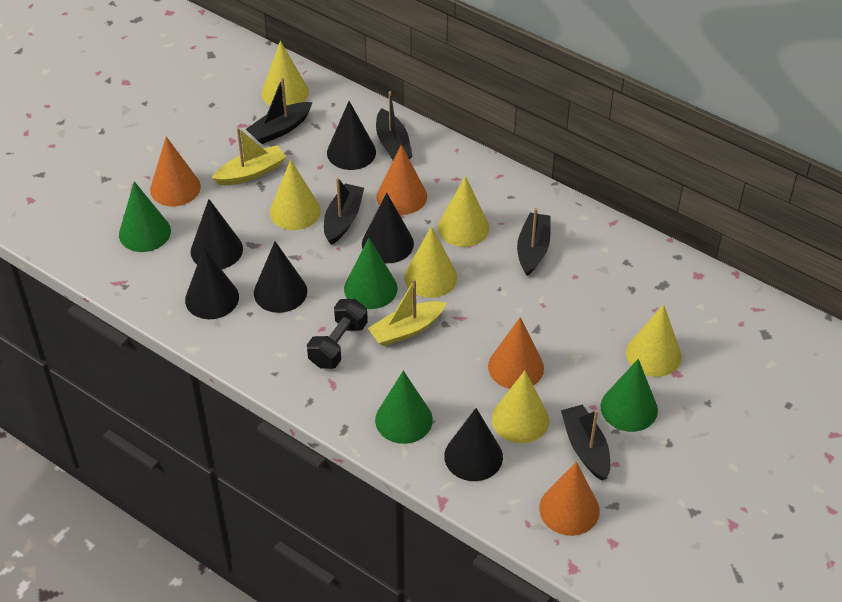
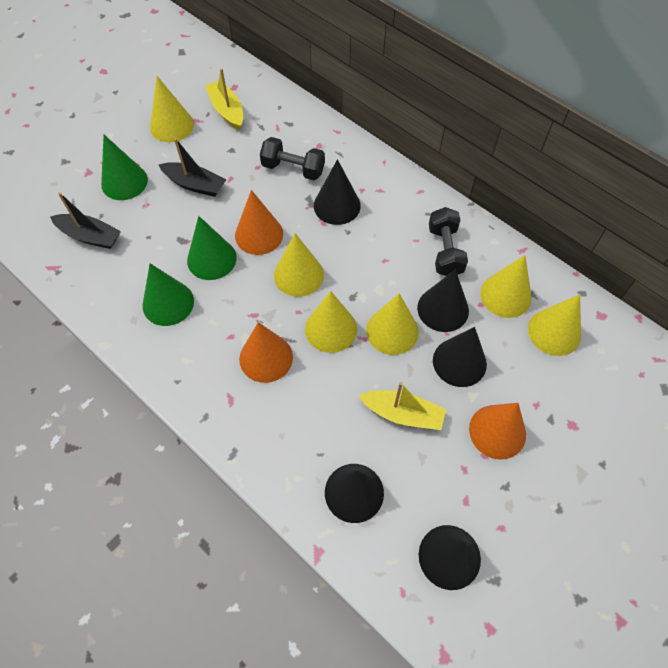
black boat: 5 -> 2
black cone: 6 -> 5
black dumbbell: 1 -> 2
green cone: 4 -> 3
orange cone: 4 -> 3

